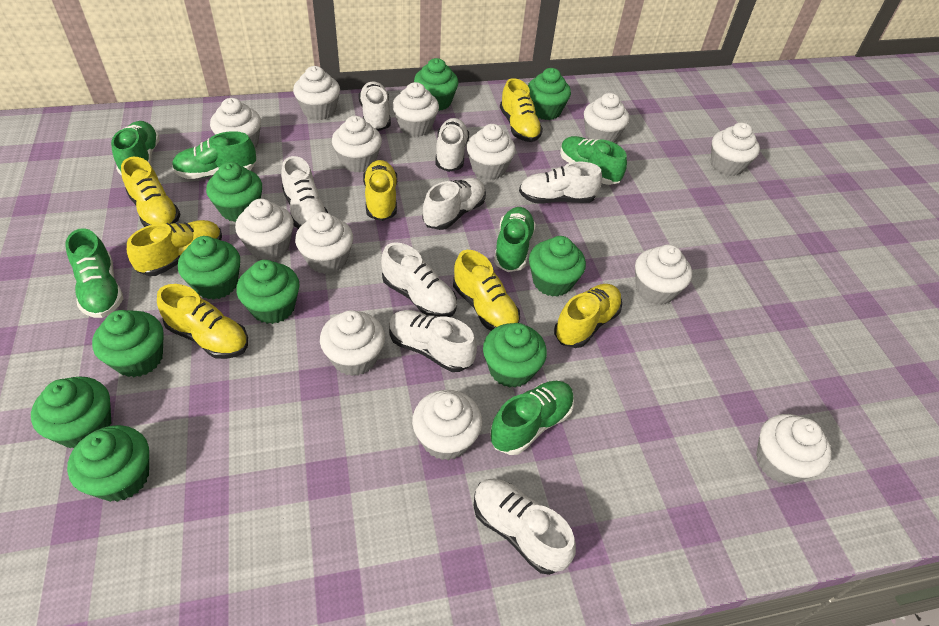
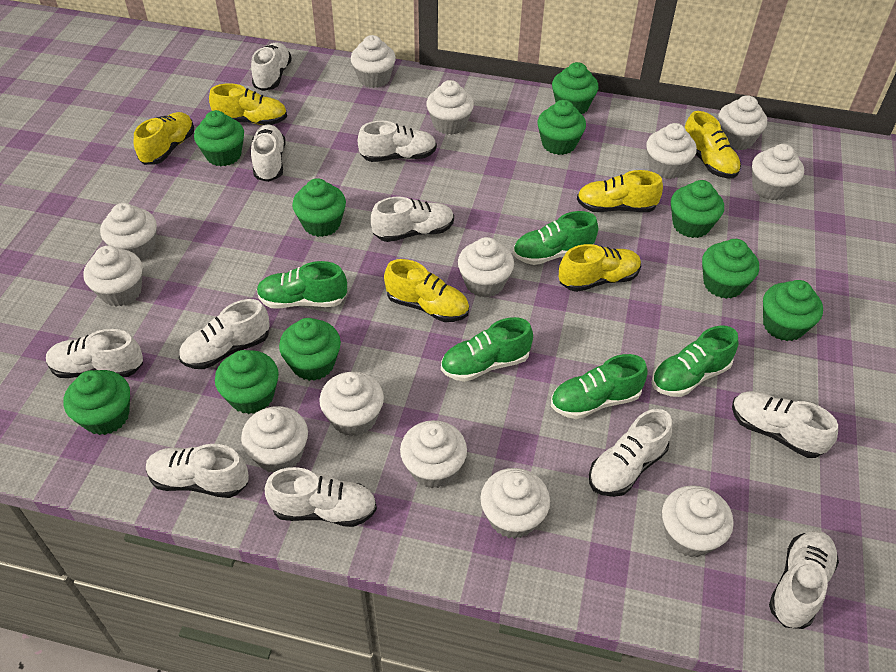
green shoe: 6 -> 5
white shoe: 8 -> 11
yellow shoe: 7 -> 6

